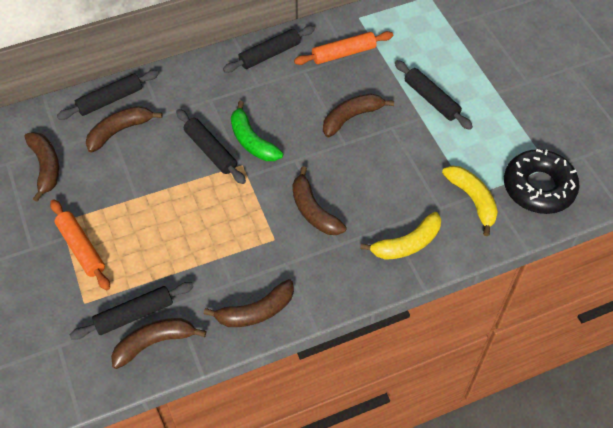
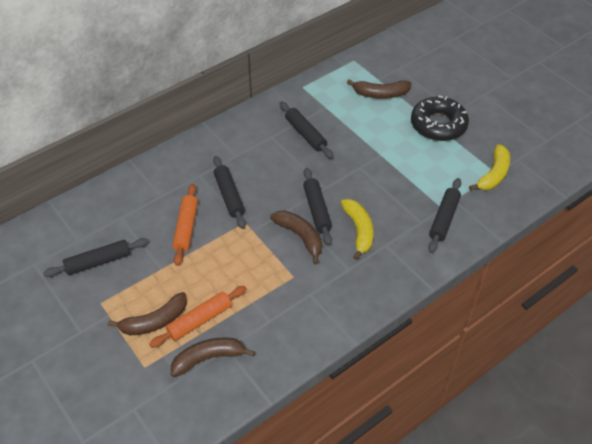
brown banana: 6 -> 4
green banana: 1 -> 0

